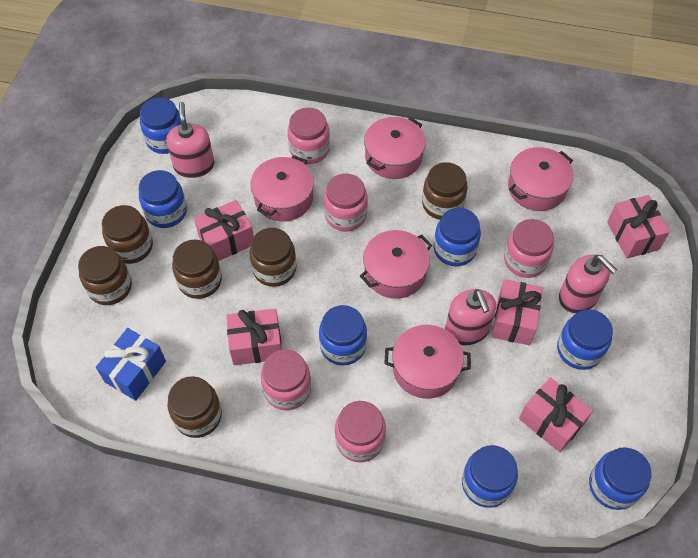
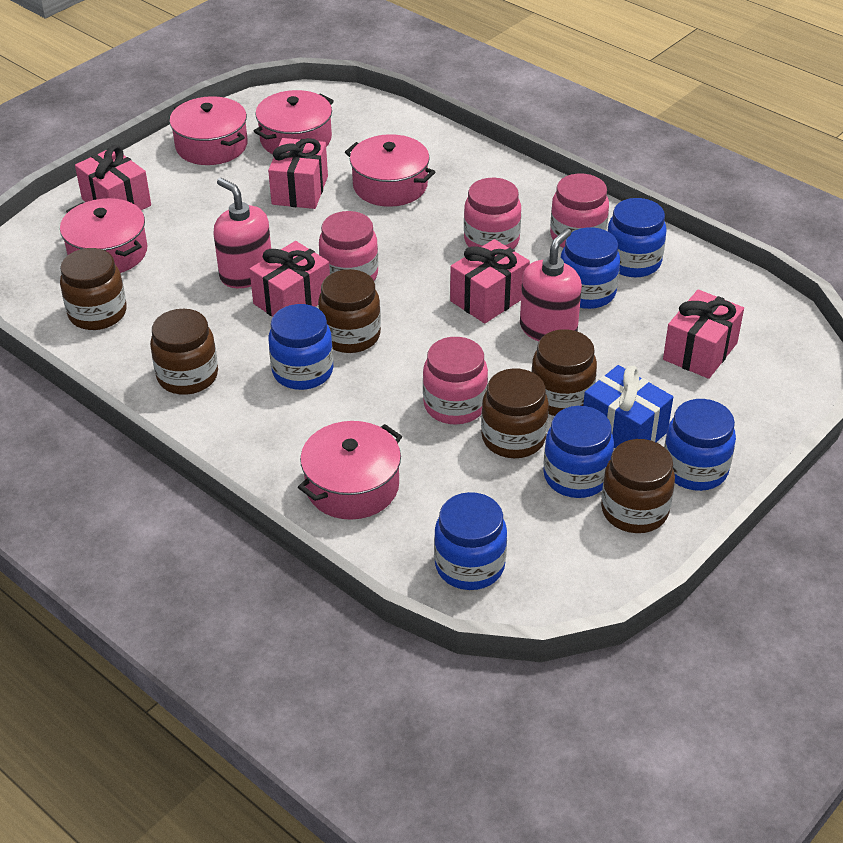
blue jar: 7 -> 6
pink jar: 5 -> 4
pink soap dispenser: 3 -> 2

